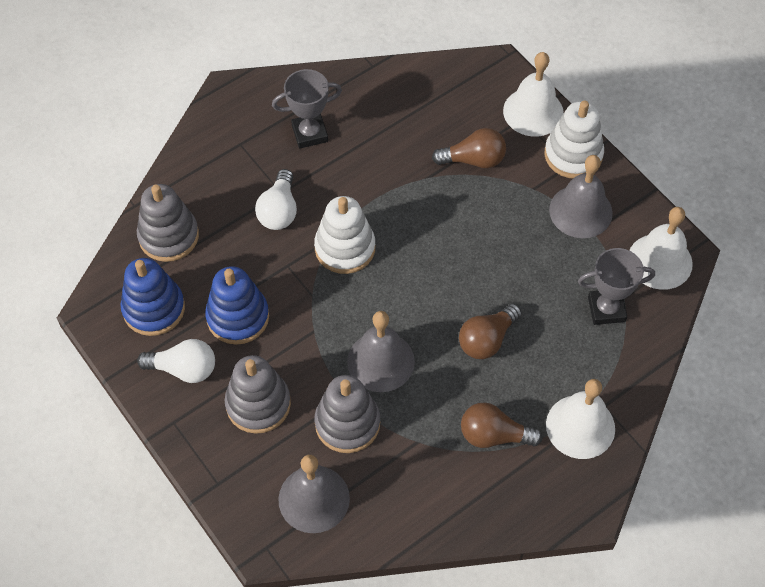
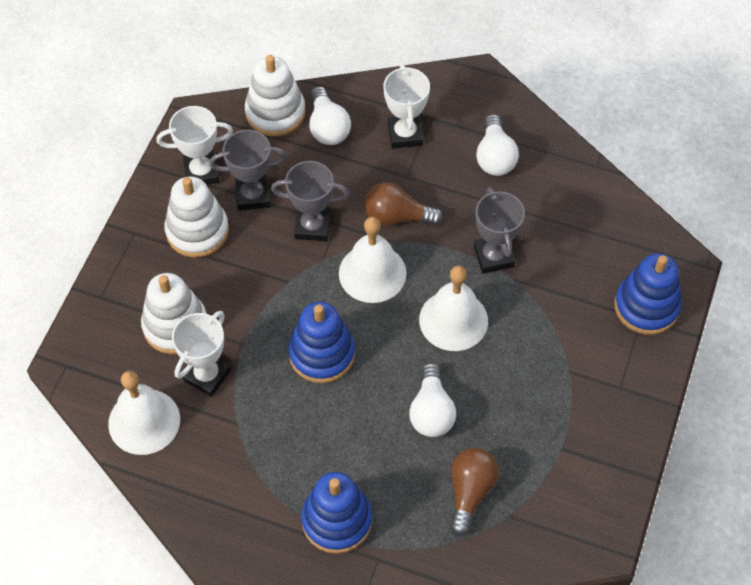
blue stacking toy: 2 -> 3
brown light bulb: 3 -> 2
grey bell: 3 -> 0
grey stacking toy: 3 -> 0
grey trophy: 2 -> 3
white light bulb: 2 -> 3
white stacking toy: 2 -> 3
white trophy: 0 -> 3

